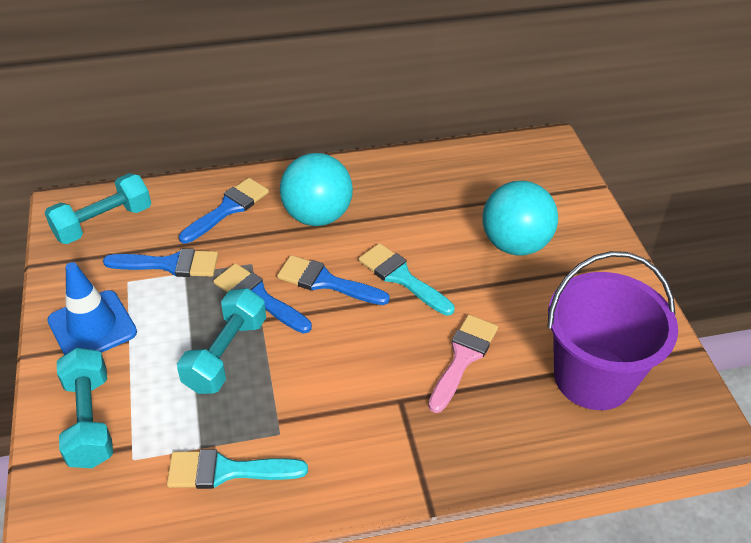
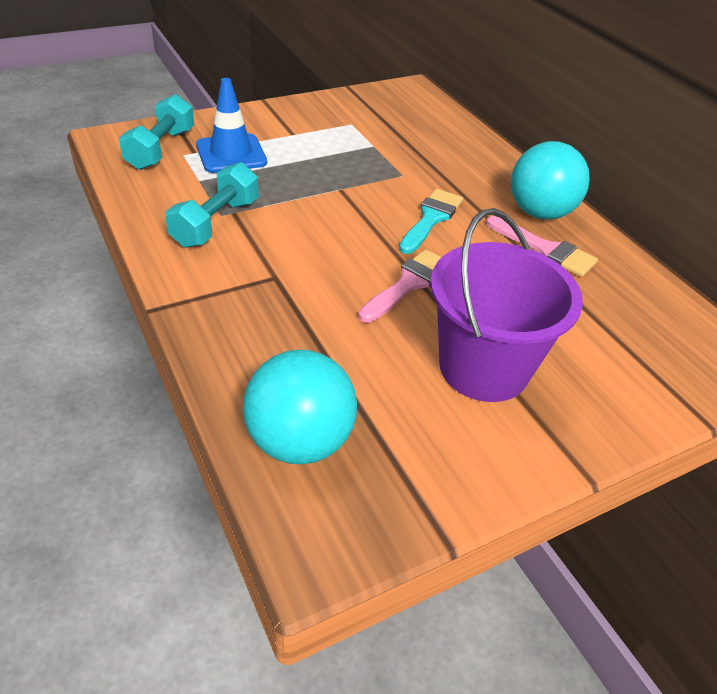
blue brush: 4 -> 0
pink brush: 1 -> 2
turquoise brush: 2 -> 1
turquoise dumbbell: 3 -> 2

